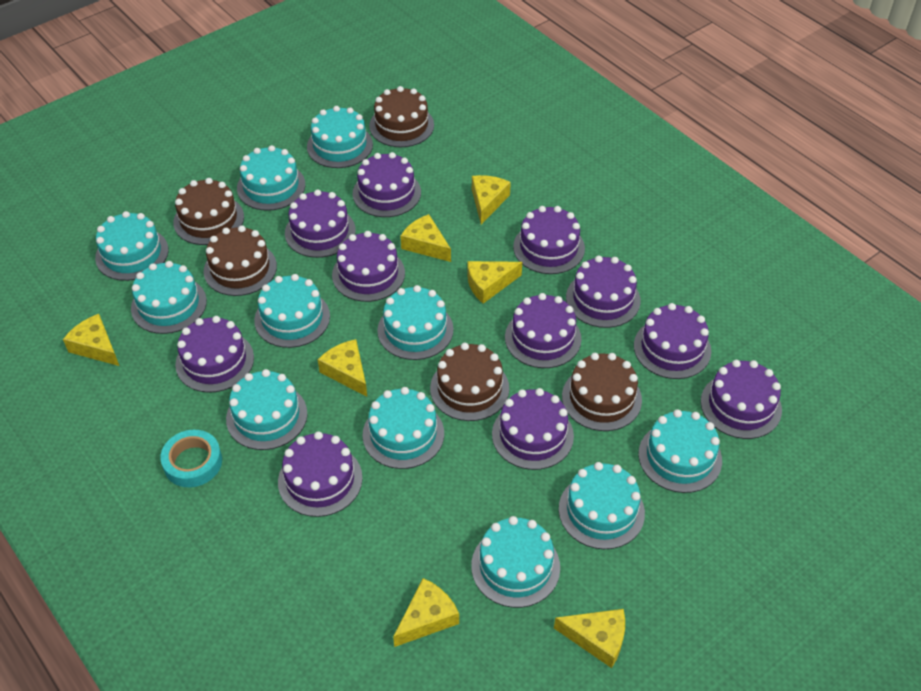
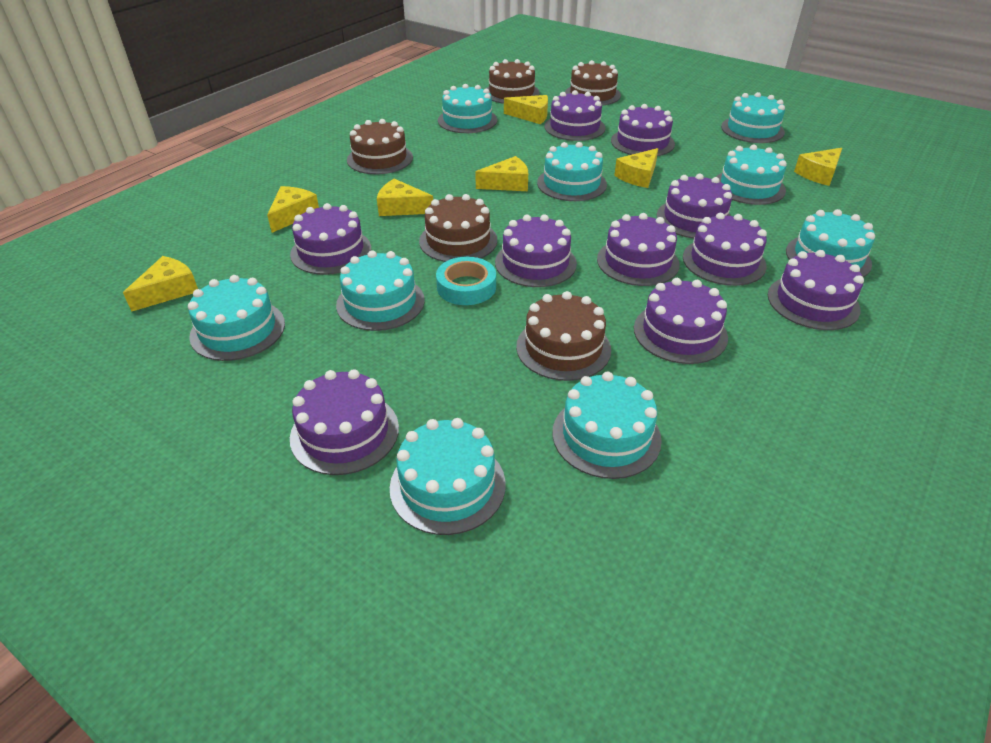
purple cake: 11 -> 10
turquoise cake: 11 -> 9

